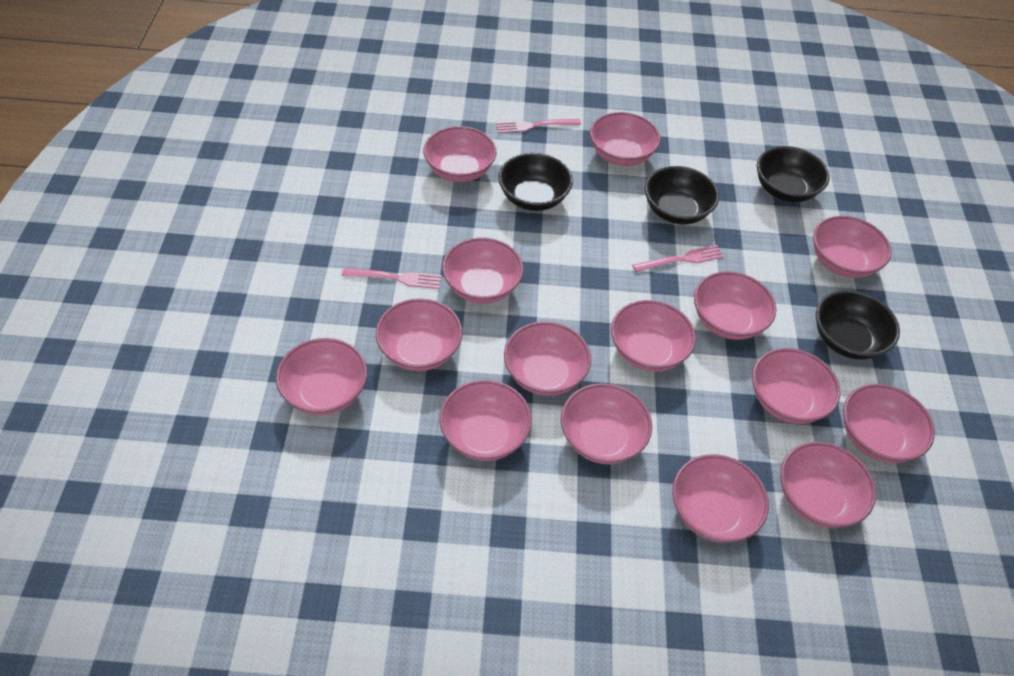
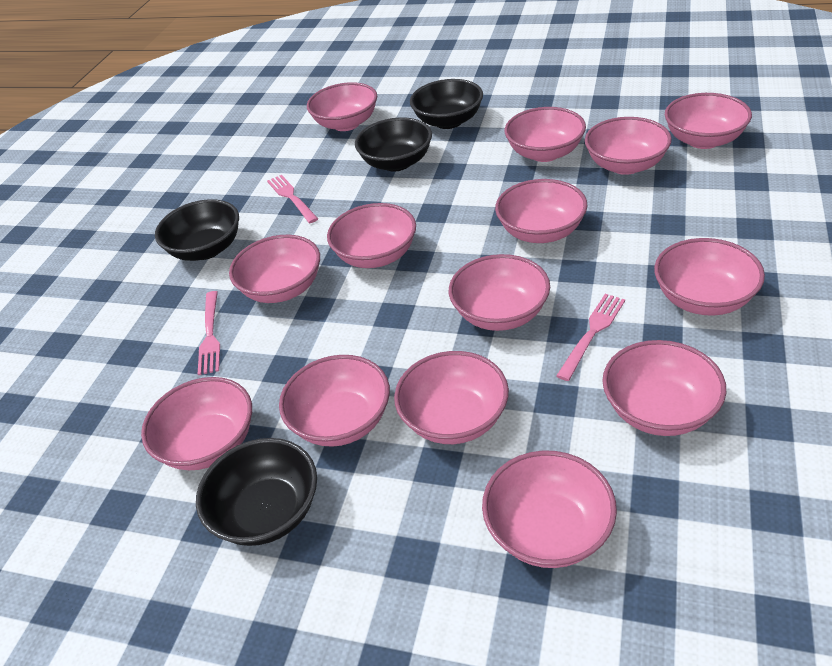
pink bowl: 15 -> 14

